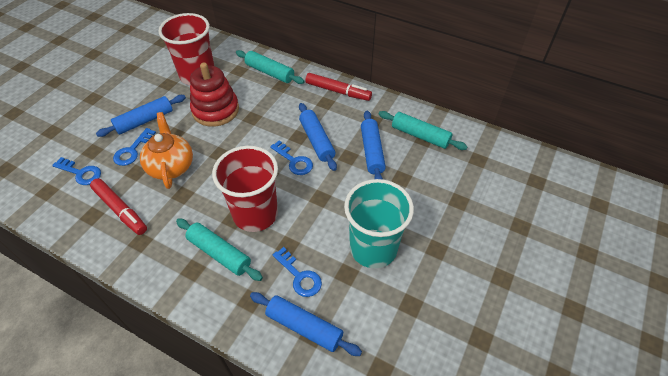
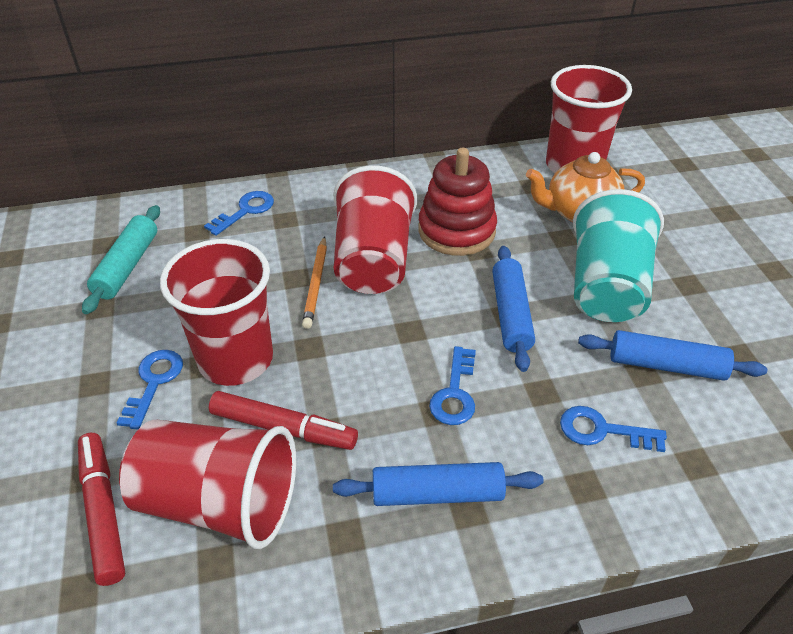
blue rolling pin: 4 -> 3
orange pencil: 0 -> 1
red cup: 2 -> 4
turquoise rolling pin: 3 -> 1

